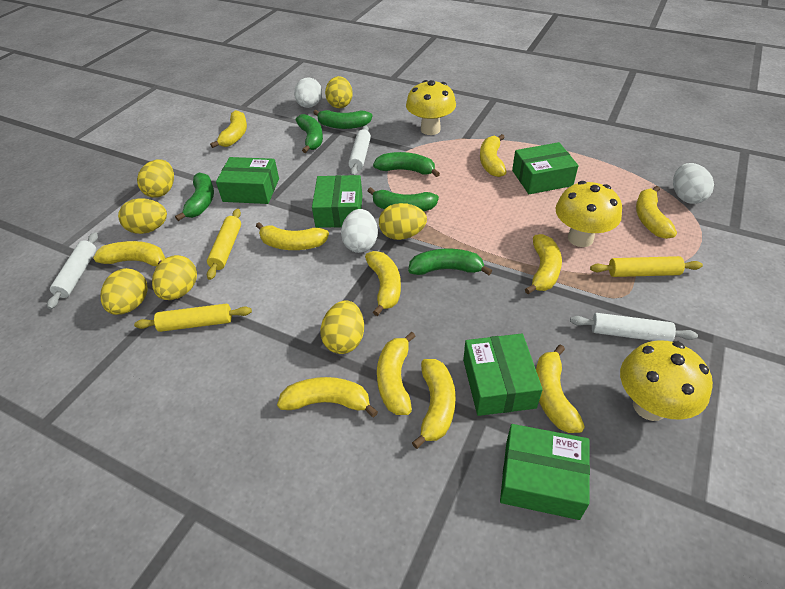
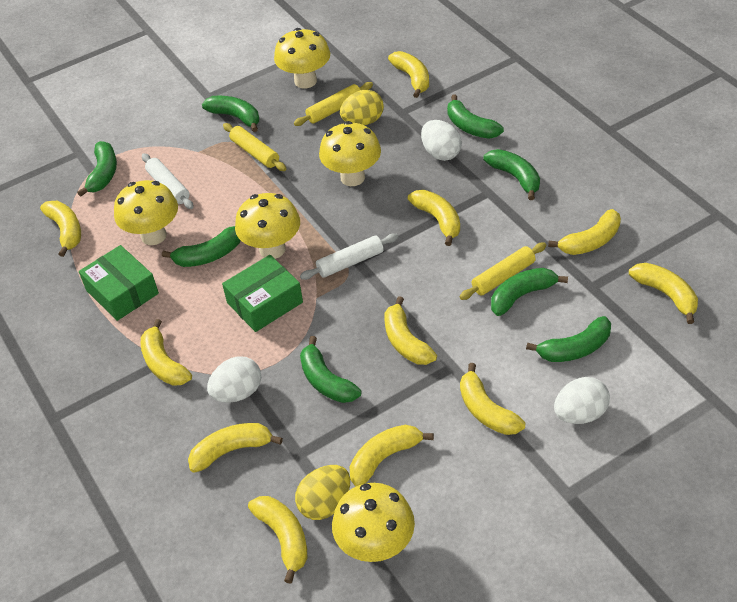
green banana: 6 -> 8
green box: 5 -> 2
white rolling pin: 3 -> 2
yellow egg: 7 -> 2
yellow mushroom: 3 -> 5

